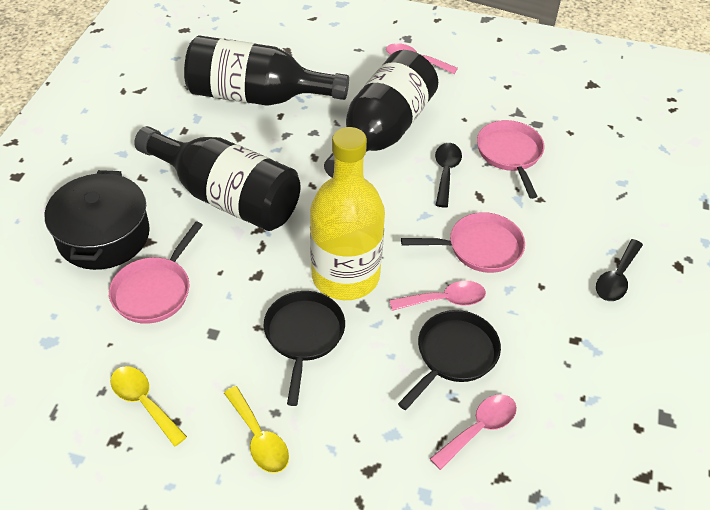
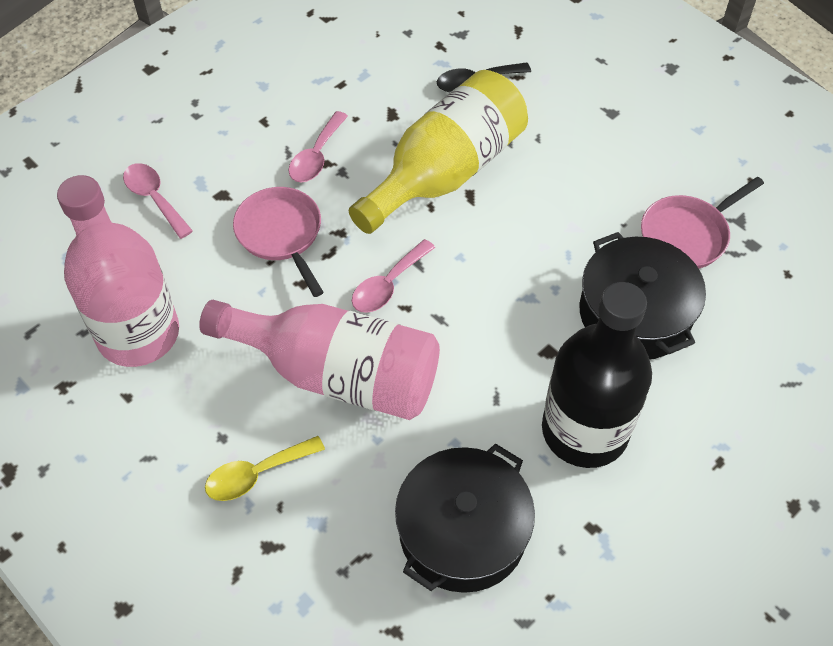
black bottle: 3 -> 1
black pan: 2 -> 0
black pot: 1 -> 2
black spoon: 2 -> 1
pink bottle: 0 -> 2
pink pan: 3 -> 2
yellow spoon: 2 -> 1

